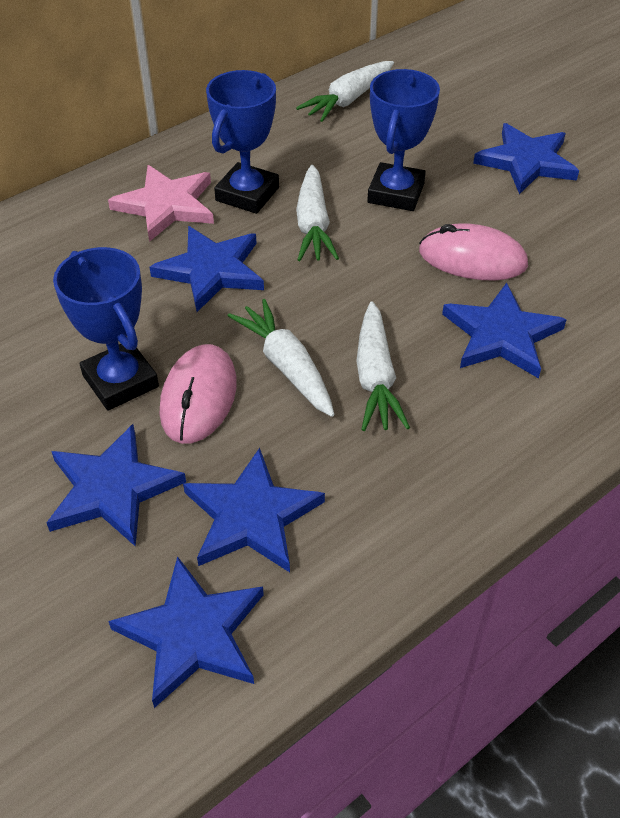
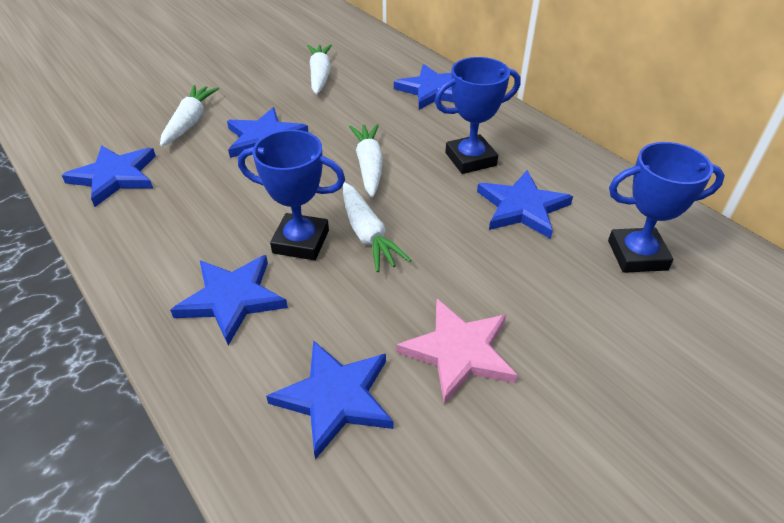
pink mouse: 2 -> 0

